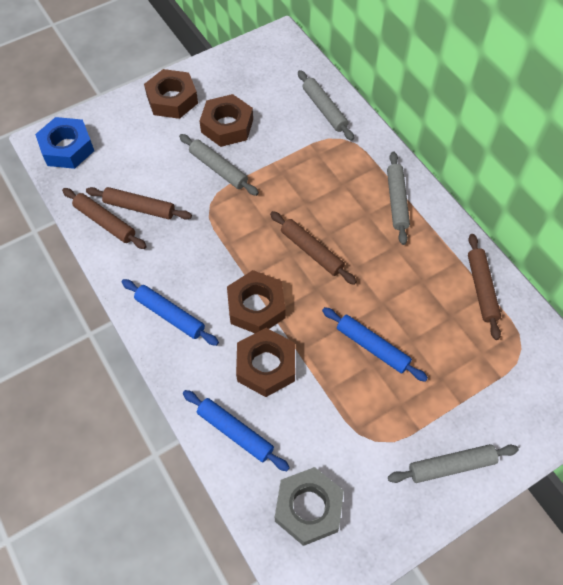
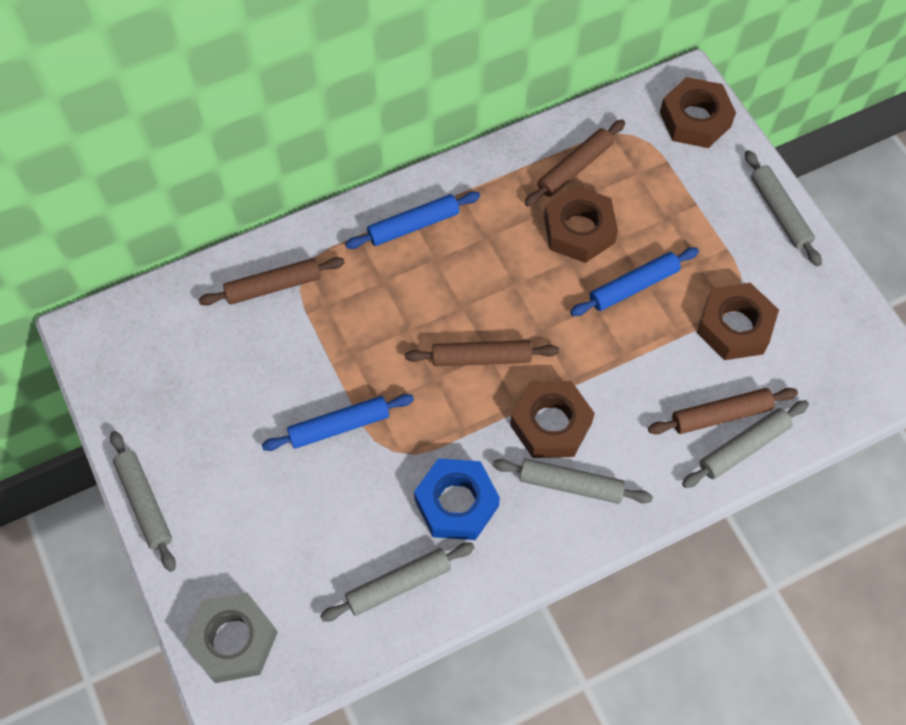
grey rolling pin: 4 -> 5

